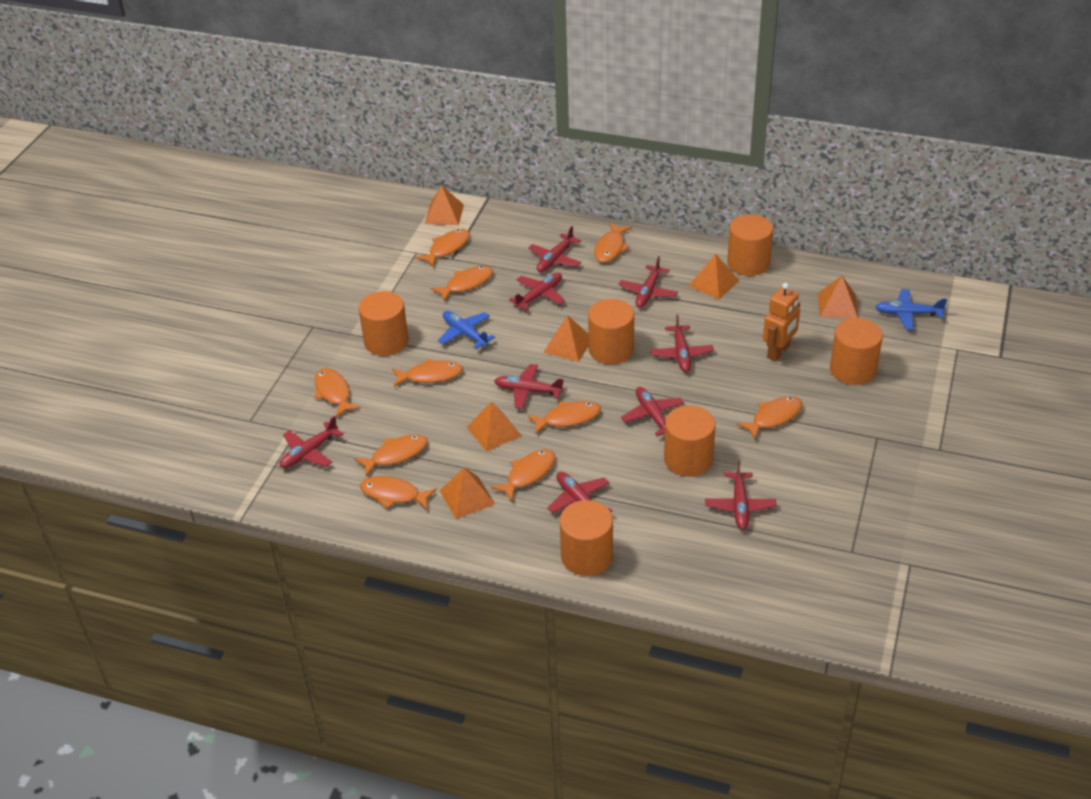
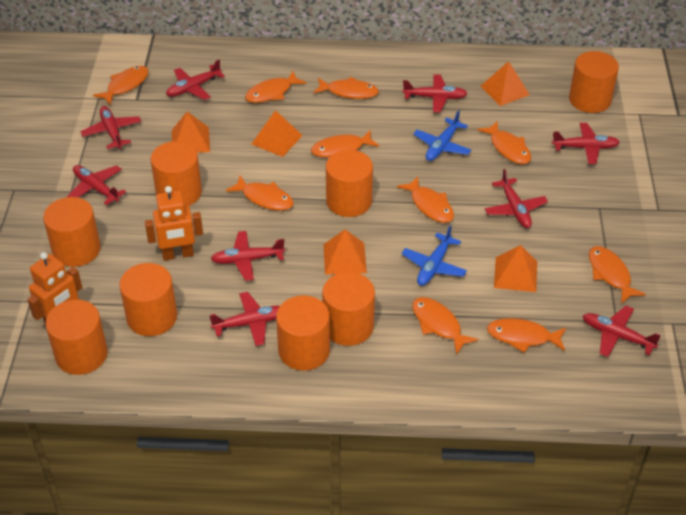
orange cylinder: 6 -> 8
orange pyramid: 6 -> 5
orange robot: 1 -> 2

